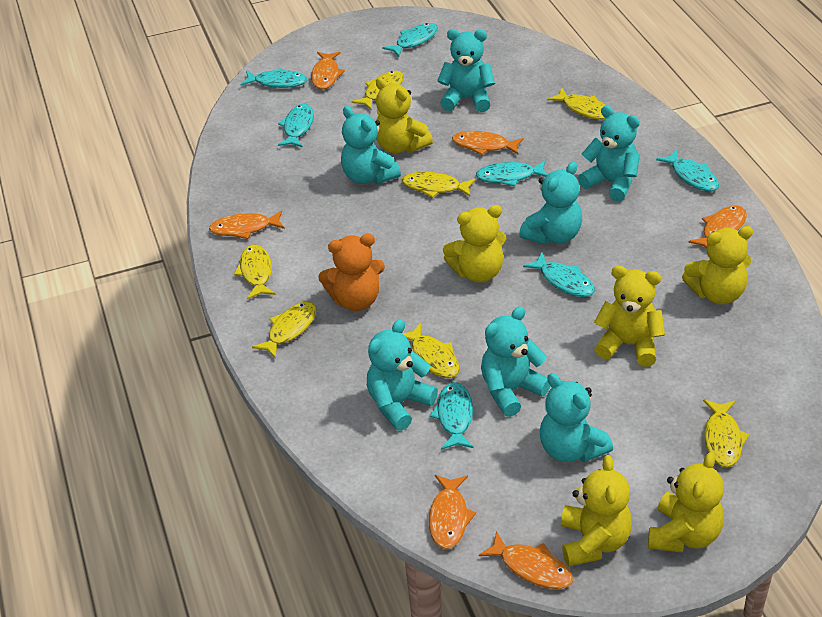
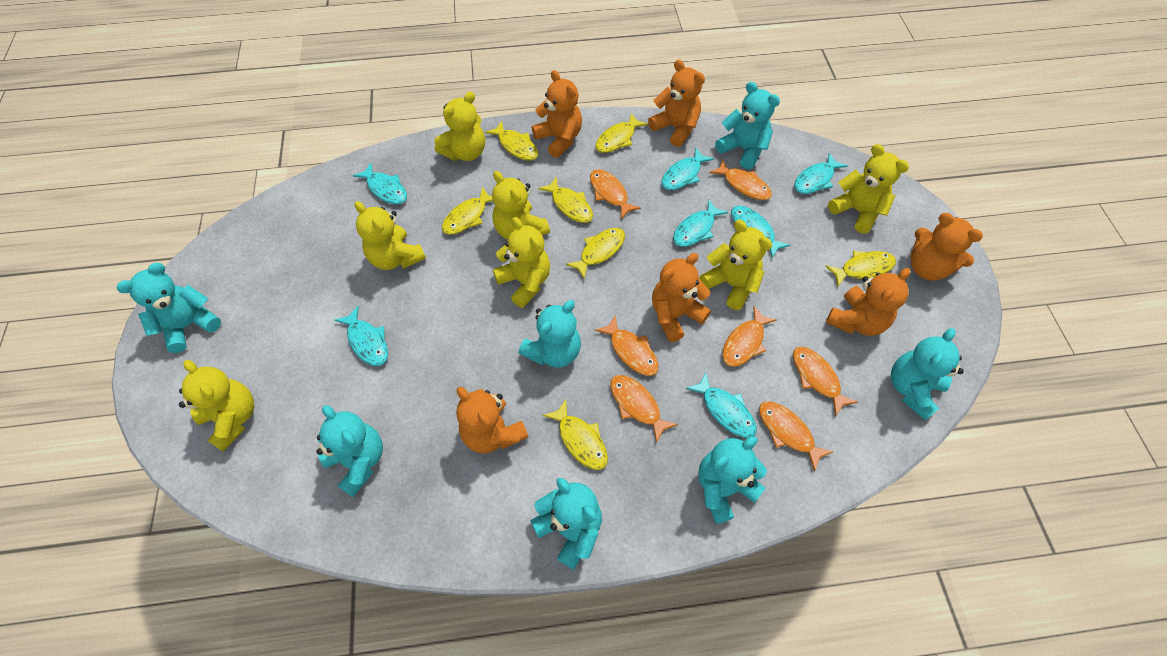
orange fish: 6 -> 7
orange teddy bear: 1 -> 6
yellow teddy bear: 6 -> 7

